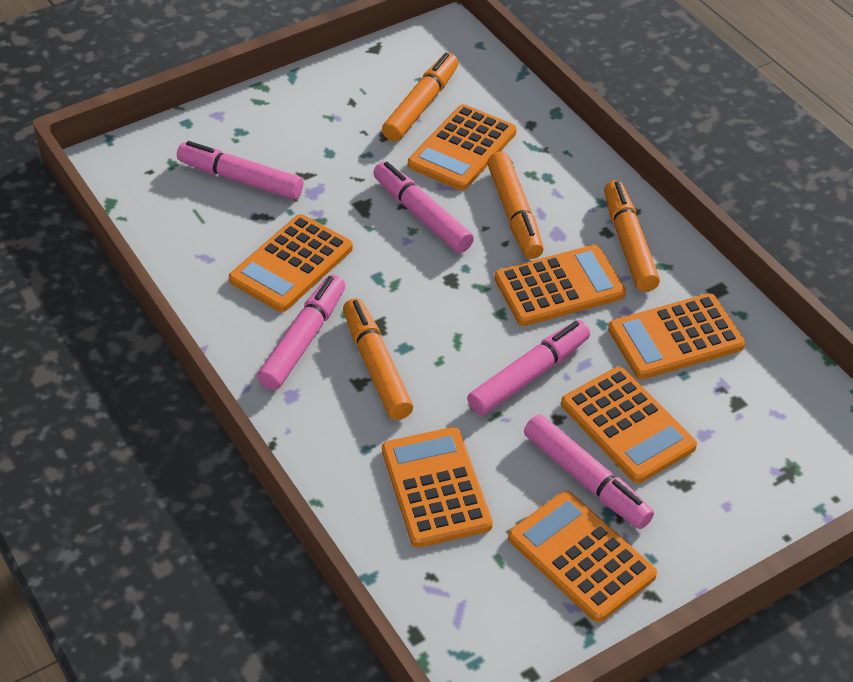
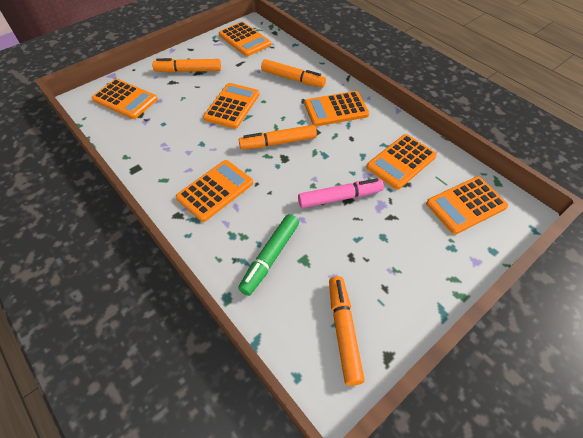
green marker: 0 -> 1
pink marker: 5 -> 1

